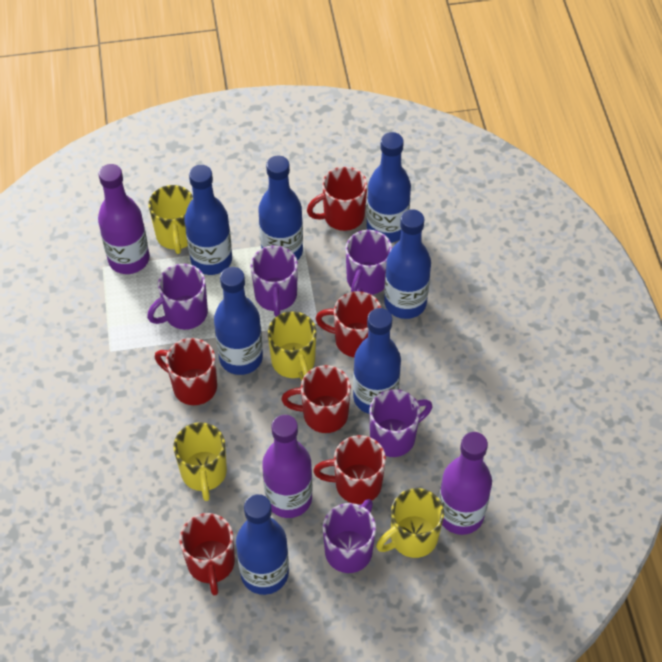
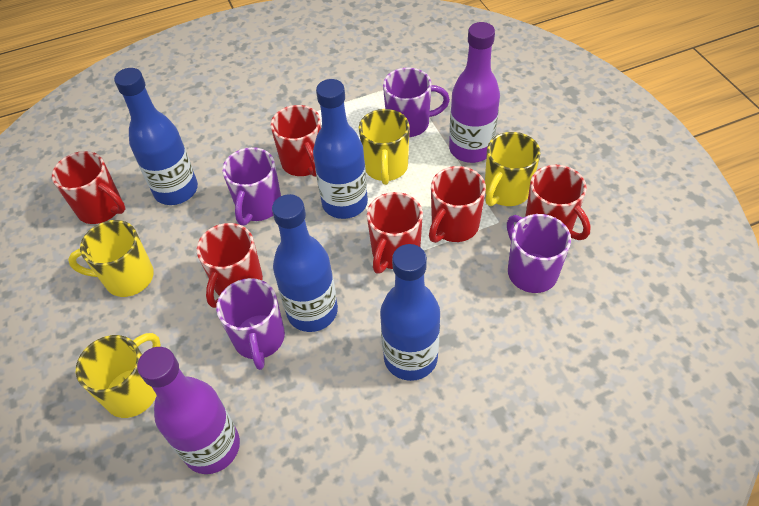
blue bottle: 7 -> 4
purple bottle: 3 -> 2
purple mug: 5 -> 4

